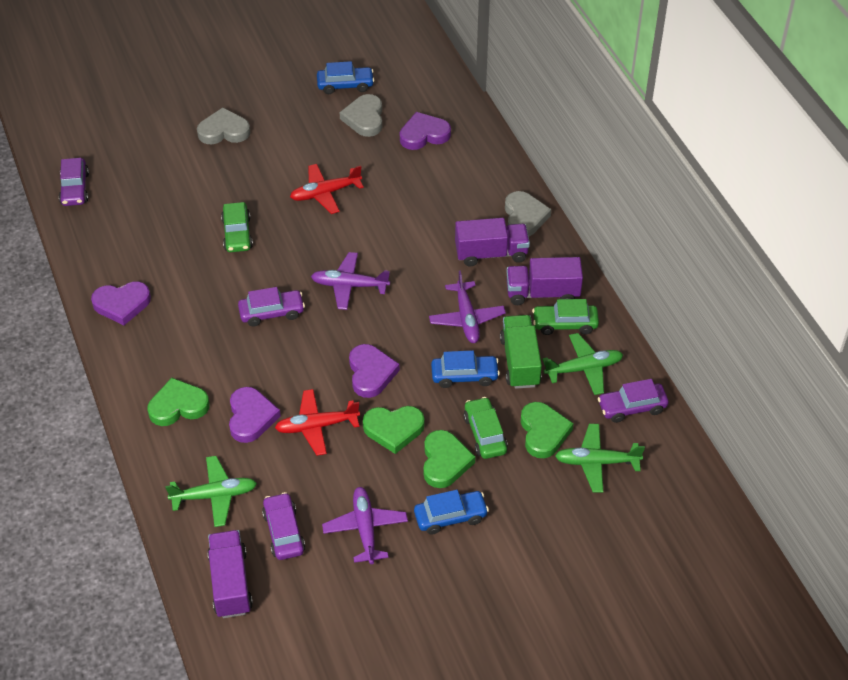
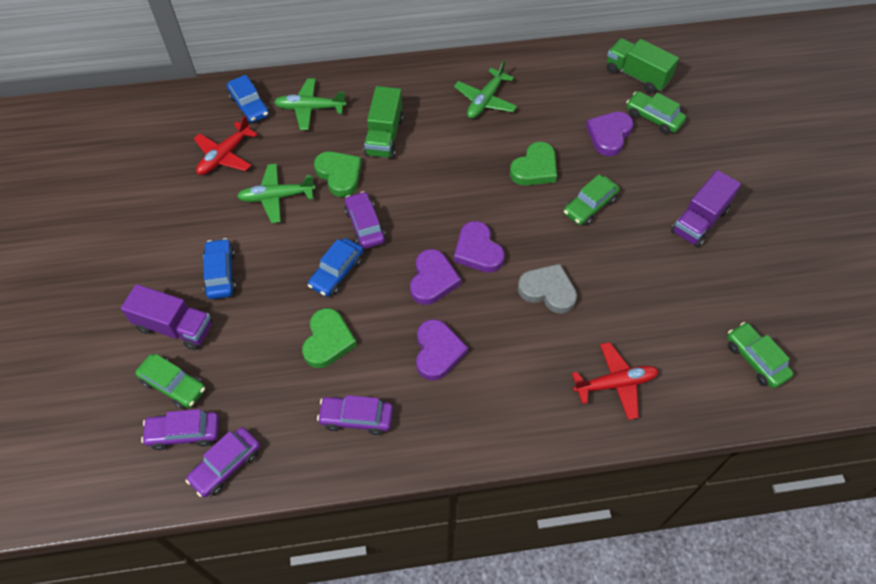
green car: 3 -> 4
green heart: 4 -> 3
green truck: 1 -> 2
grey heart: 3 -> 1
purple plane: 3 -> 0
purple truck: 3 -> 2

